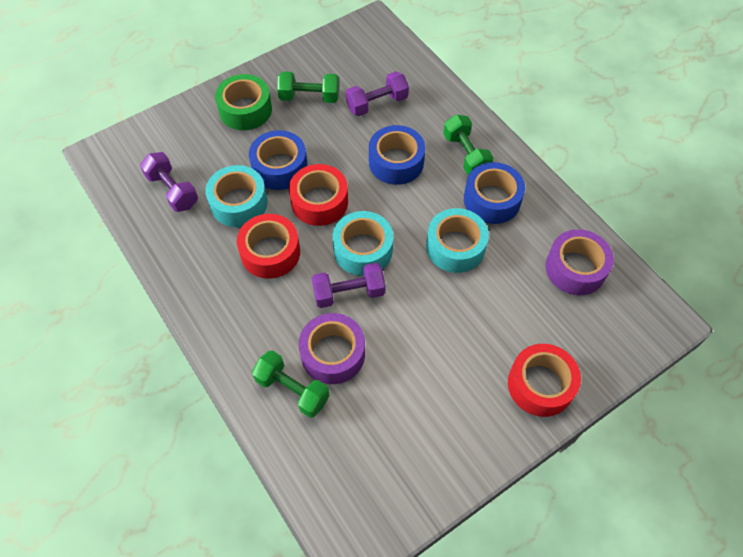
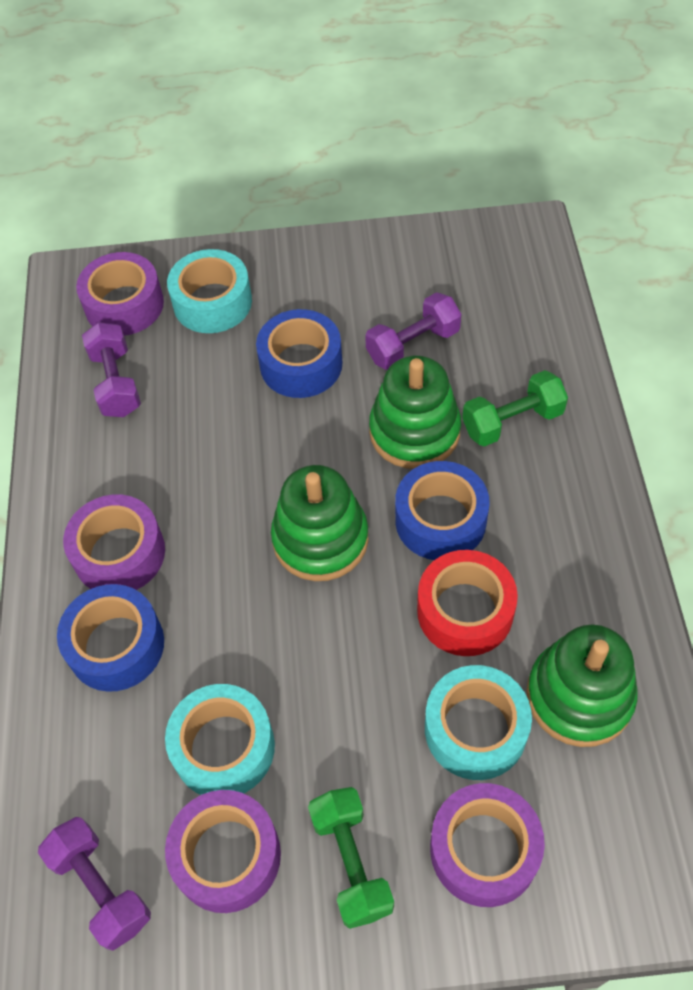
green dumbbell: 3 -> 2
green stacking toy: 0 -> 3
green tape: 1 -> 0
purple tape: 2 -> 4
red tape: 3 -> 1

